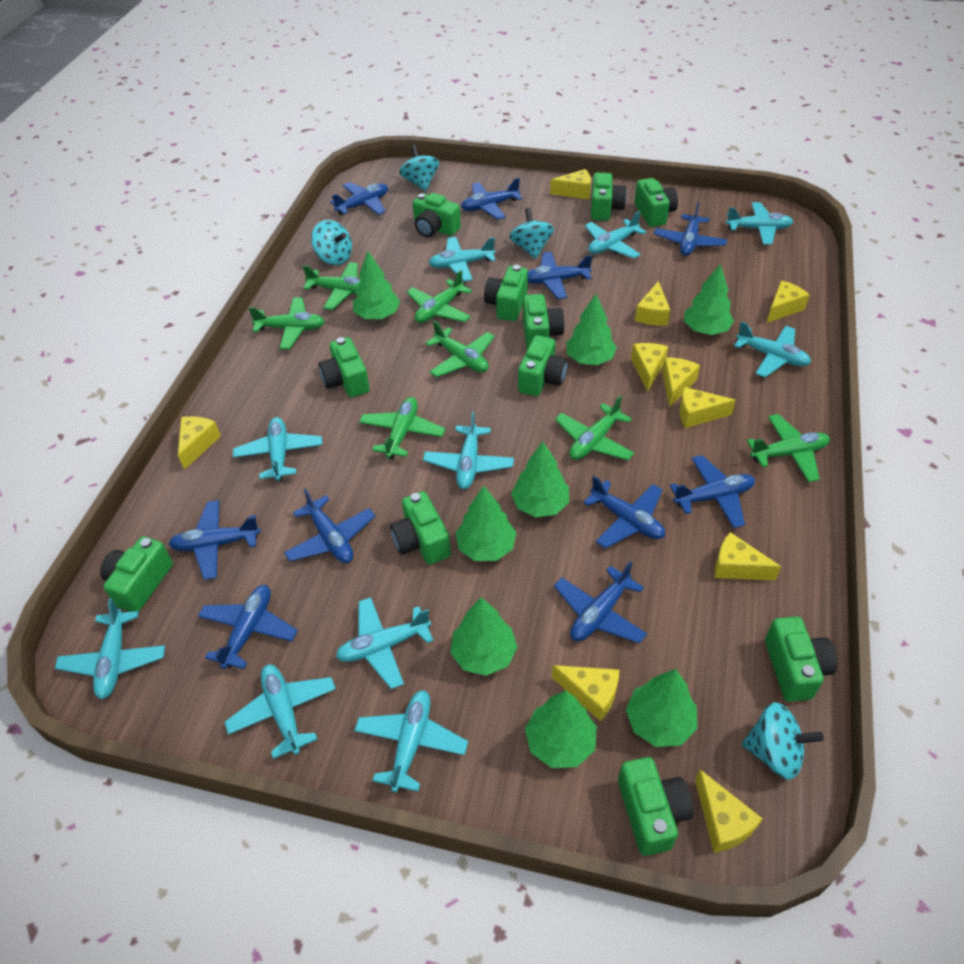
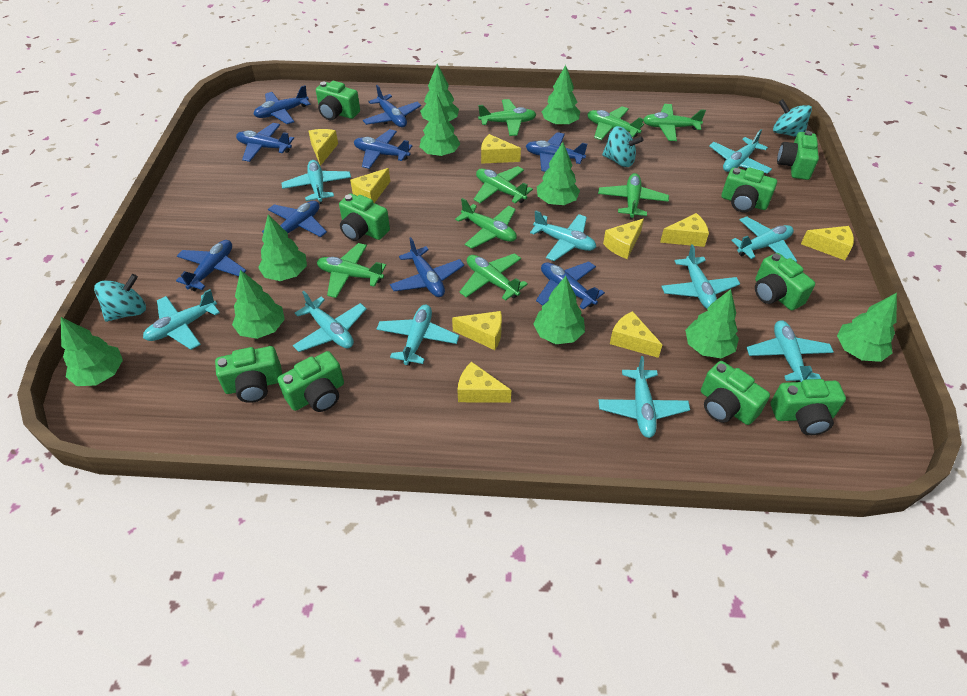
blue plane: 10 -> 9
green camera: 11 -> 9
green plane: 7 -> 8
green tree: 8 -> 10
turquoise spinning top: 4 -> 3
yellow cheese: 10 -> 9

